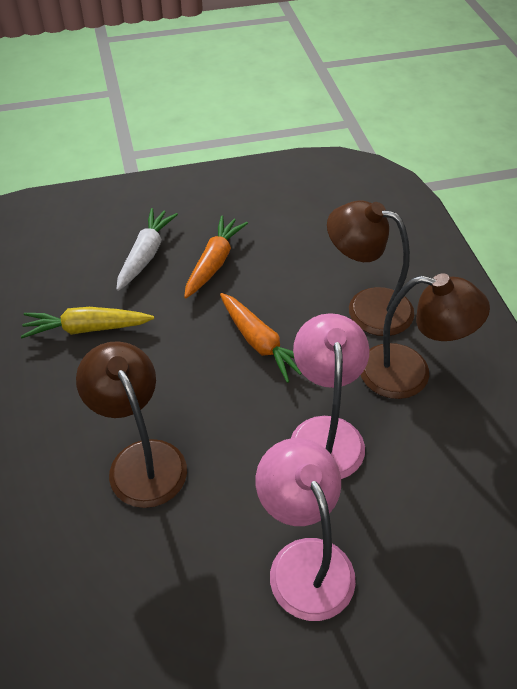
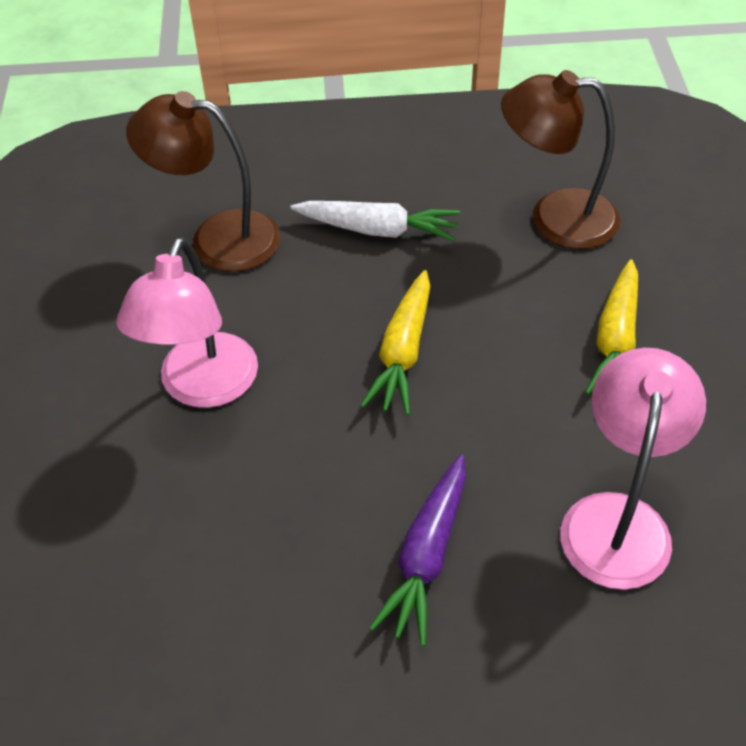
brown lamp: 3 -> 2
orange carrot: 2 -> 0
purple carrot: 0 -> 1
yellow carrot: 1 -> 2

